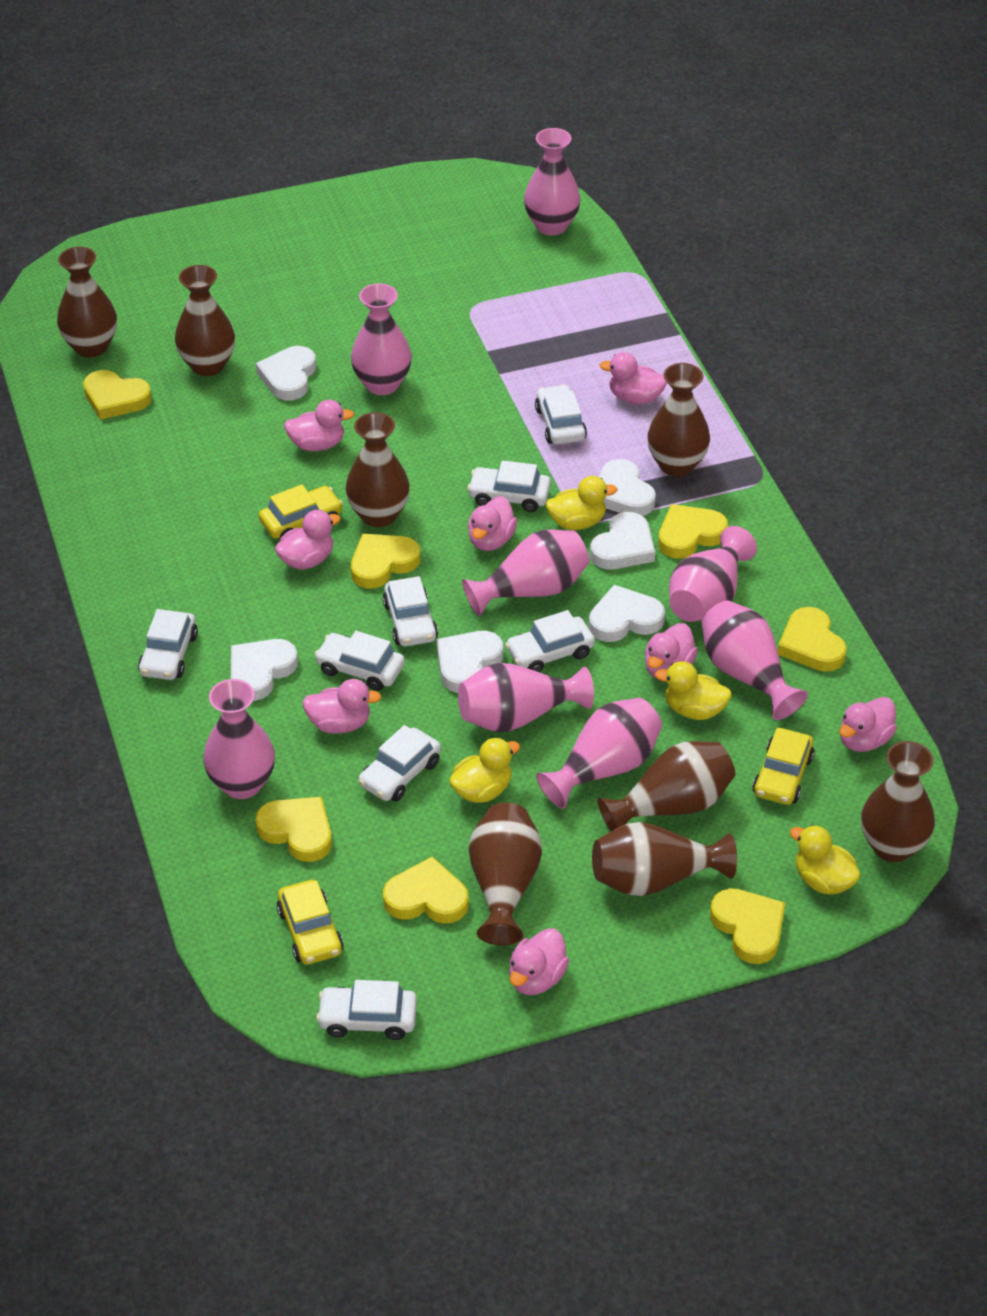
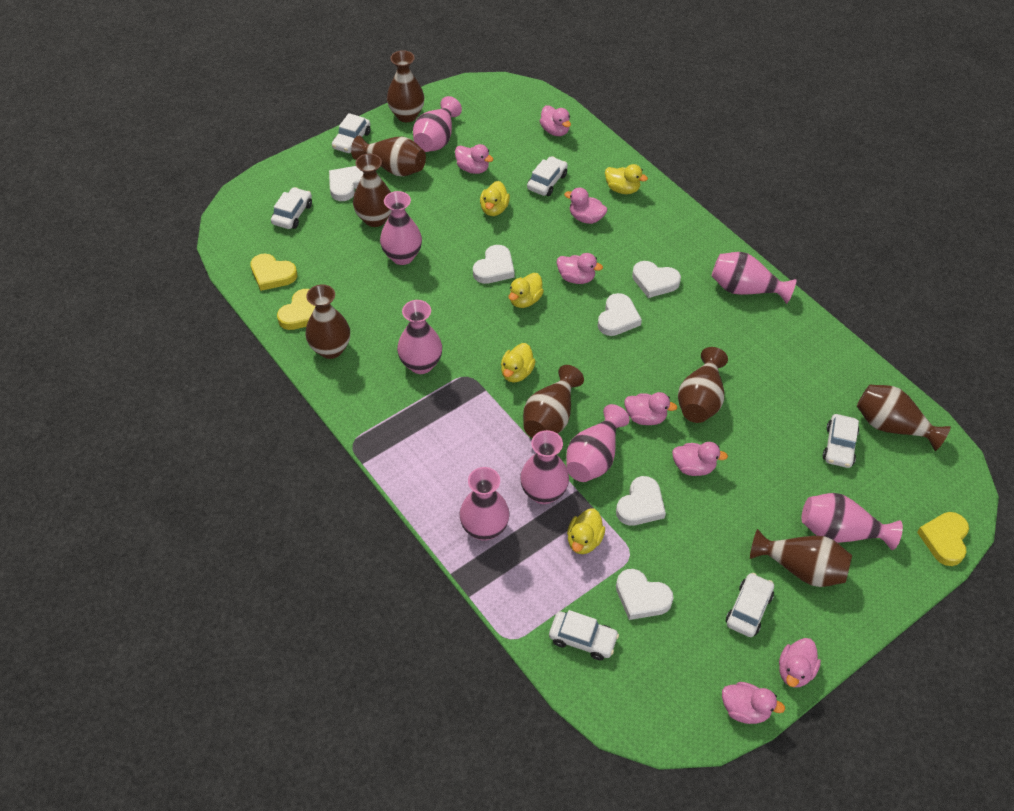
white car: 8 -> 6
yellow car: 3 -> 0
yellow duck: 4 -> 5
yellow heart: 7 -> 3

